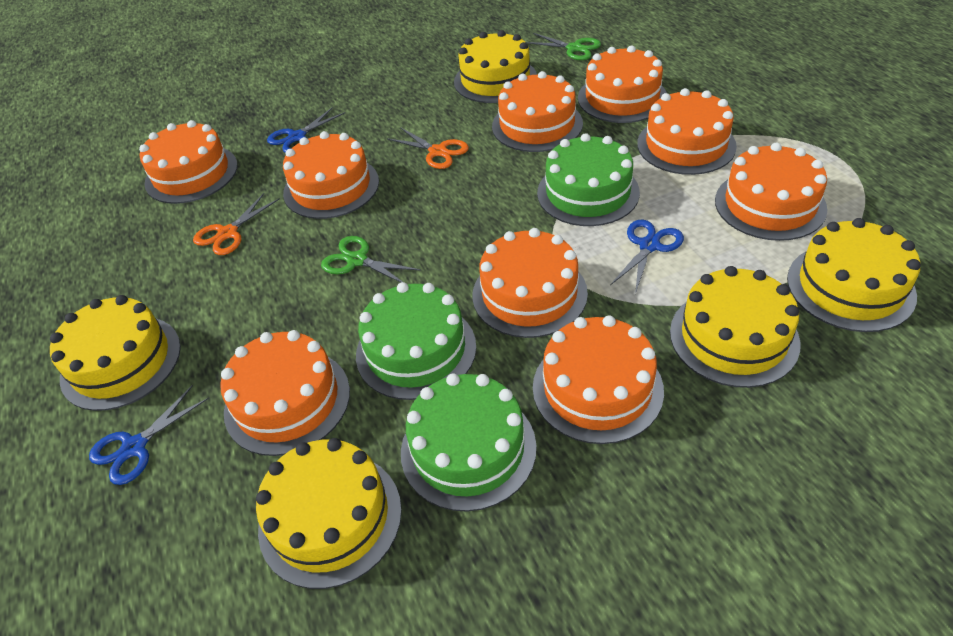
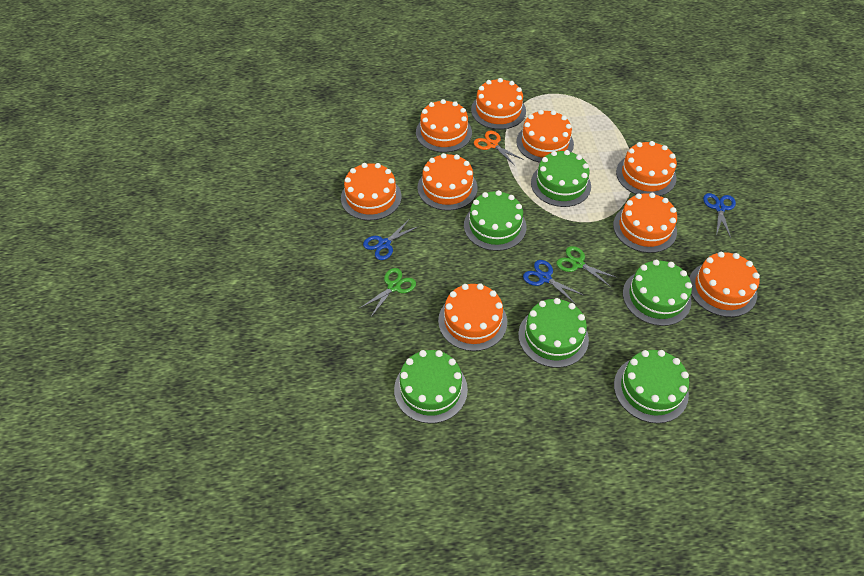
green cake: 3 -> 6
orange scissors: 2 -> 1
yellow cake: 5 -> 0

